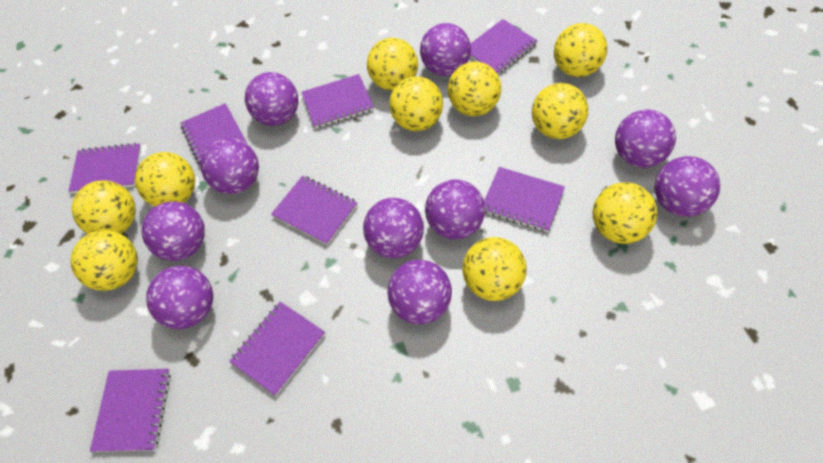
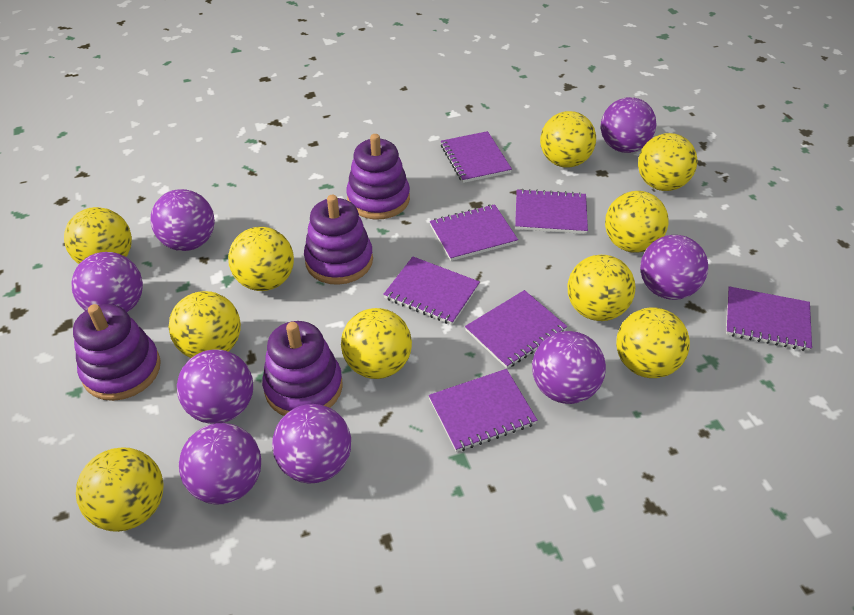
purple ball: 10 -> 8
purple notebook: 8 -> 7
purple stacking toy: 0 -> 4

